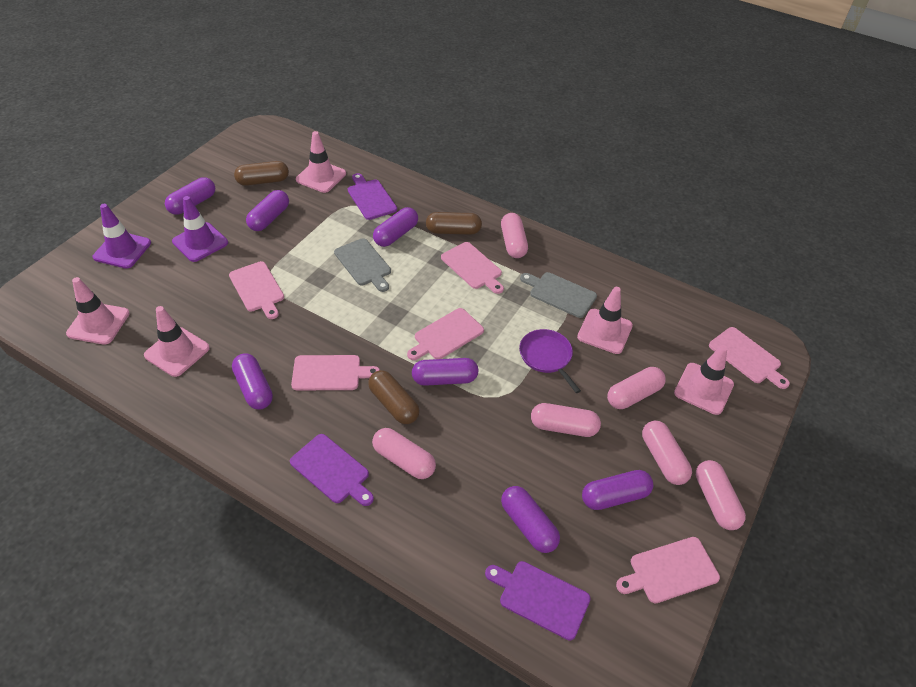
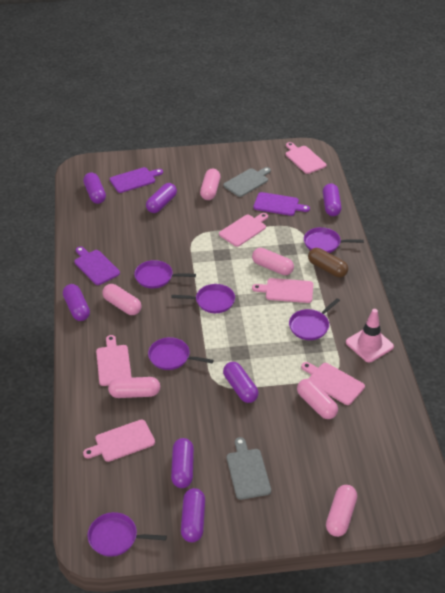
brown capsule: 3 -> 1
pink traffic cone: 5 -> 1
purple pan: 1 -> 6
purple traffic cone: 2 -> 0

